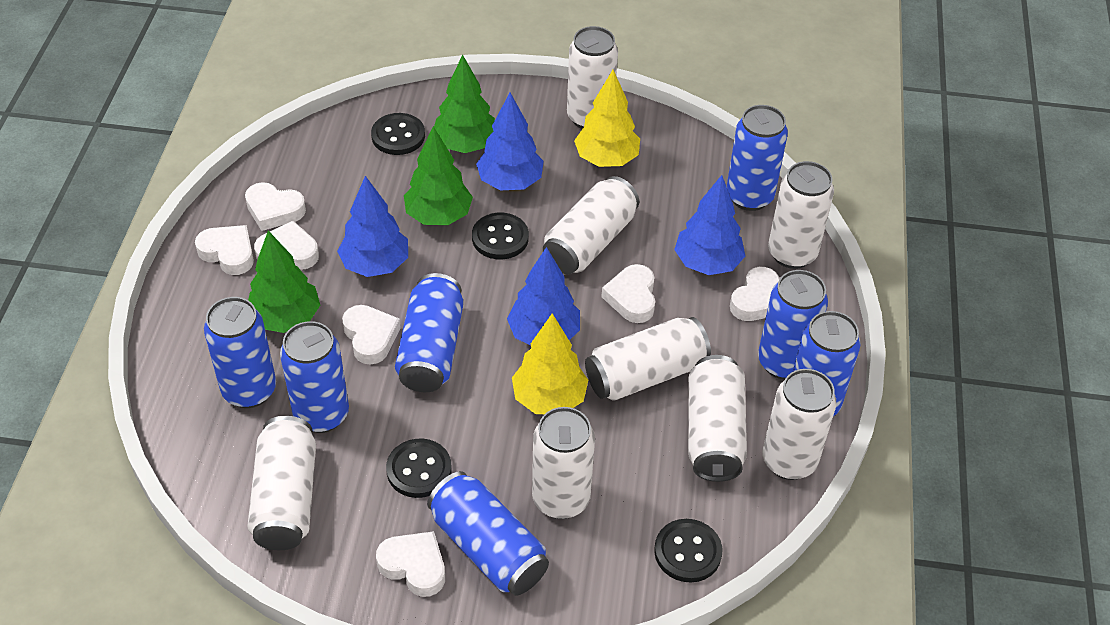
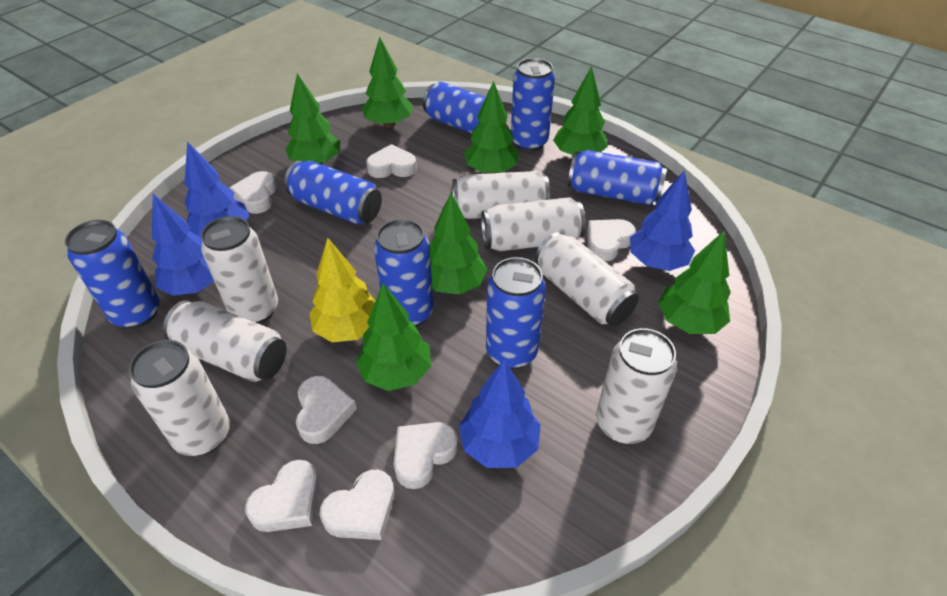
black button: 4 -> 0
green tree: 3 -> 7
white can: 8 -> 7
yellow tree: 2 -> 1

